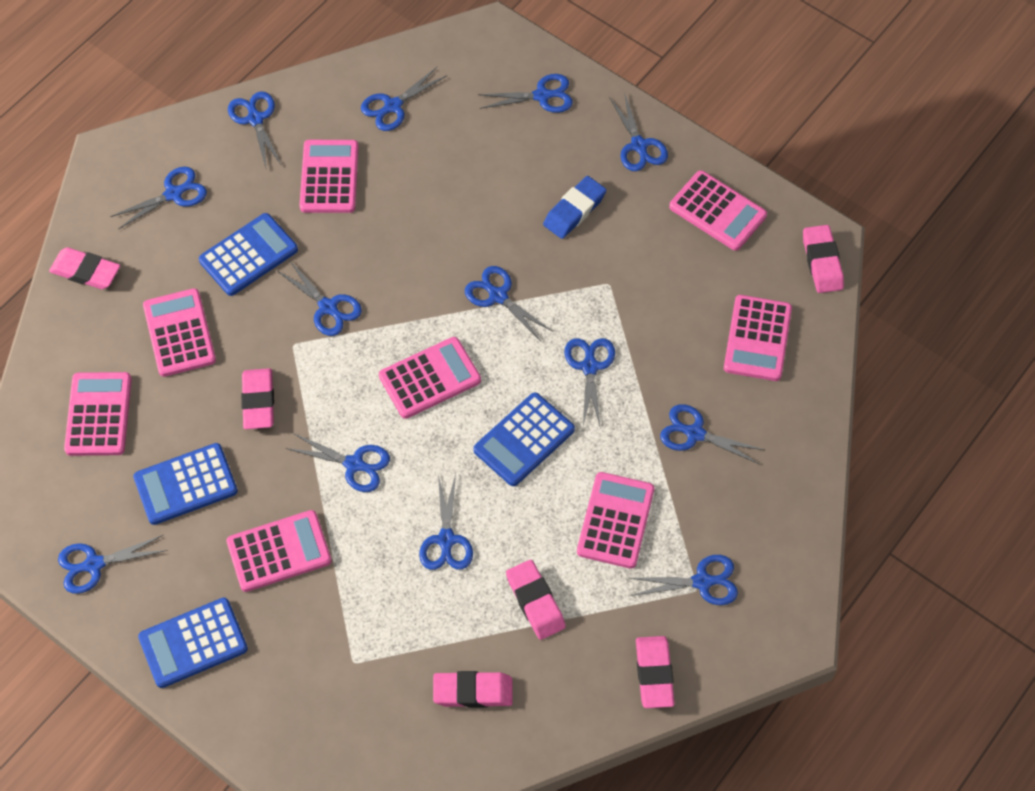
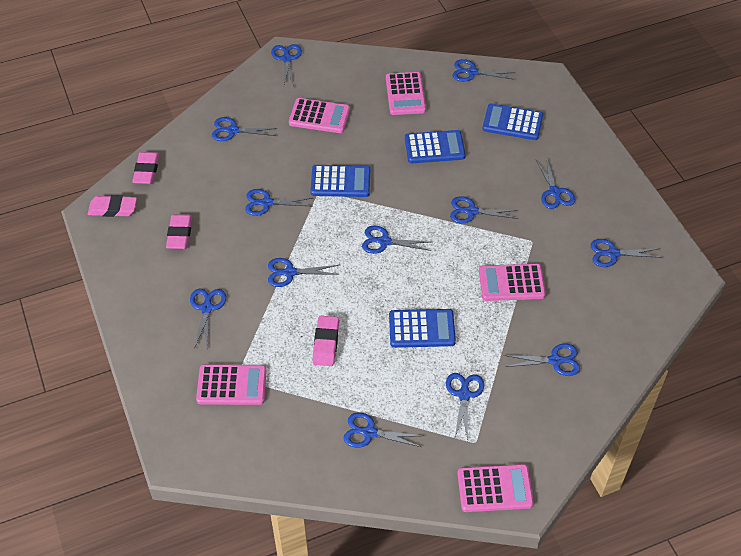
blue eraser: 1 -> 0
pink calculator: 8 -> 5
pink eraser: 6 -> 4

